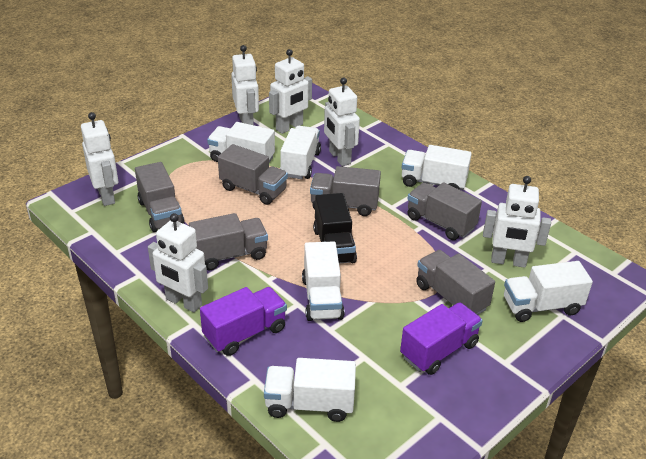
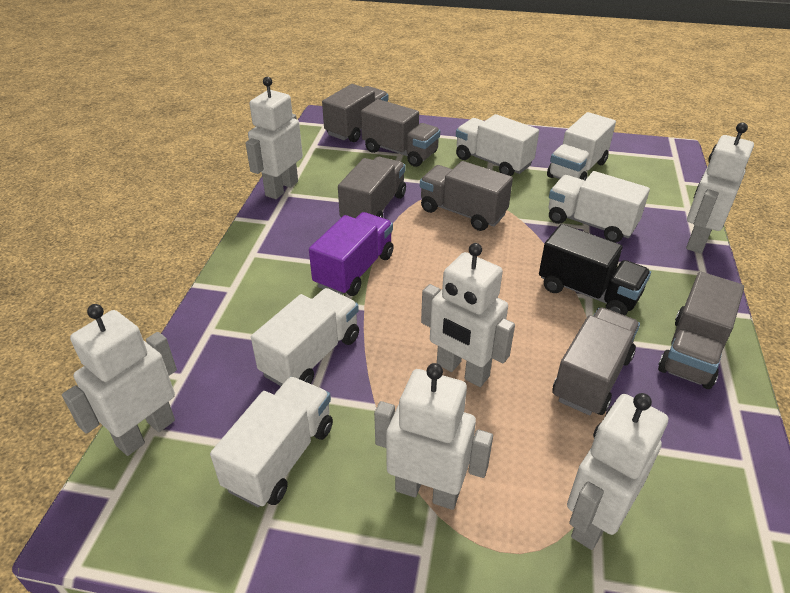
purple truck: 2 -> 1
white truck: 6 -> 5

